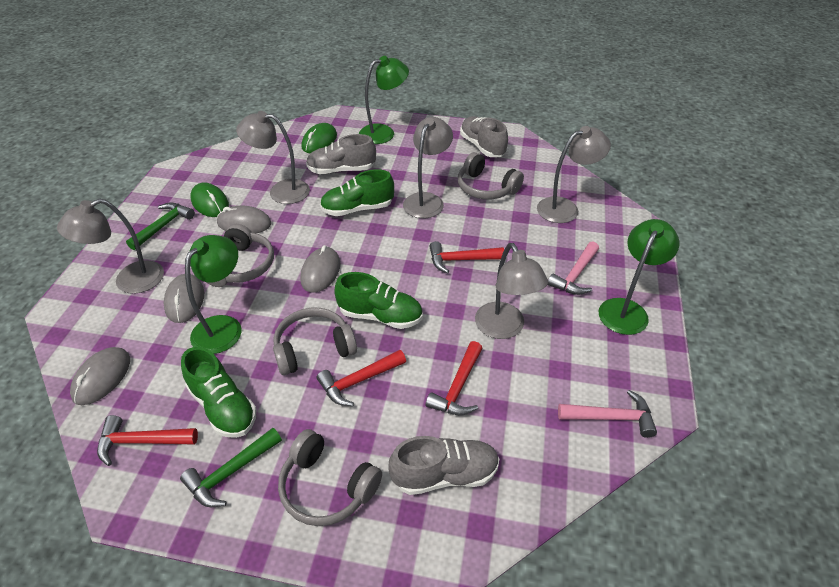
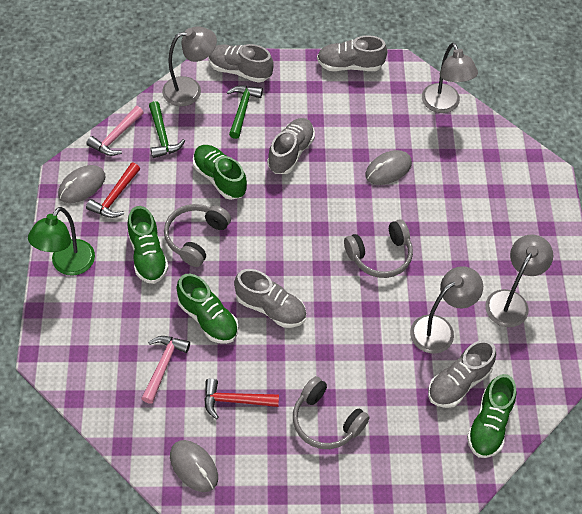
green lamp: 3 -> 1
green mouse: 2 -> 0
green shoe: 3 -> 4
grey headphones: 4 -> 3
grey lamp: 5 -> 4
grey mouse: 4 -> 3
grey shoe: 3 -> 5
red hammer: 4 -> 2

